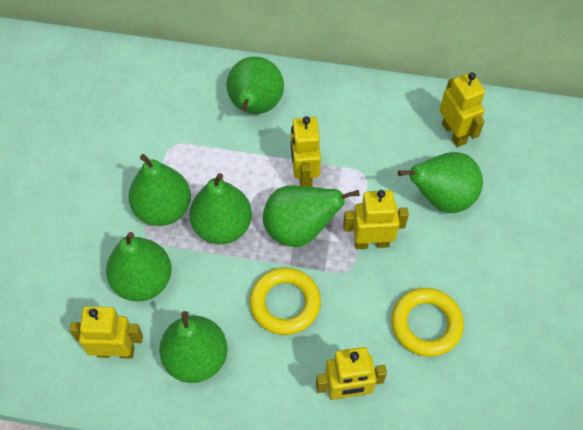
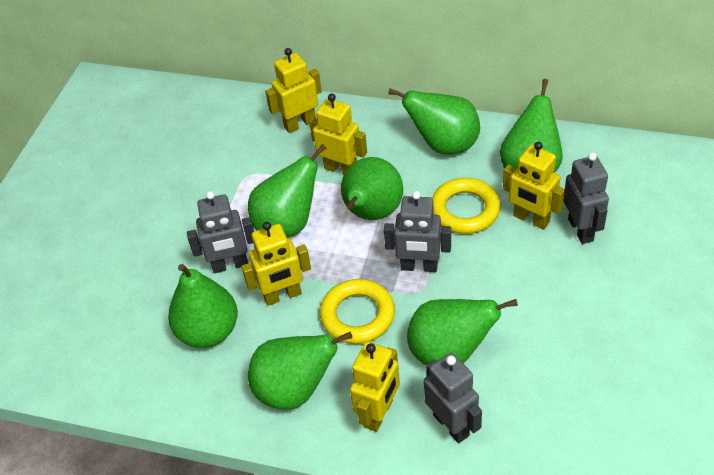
grey robot: 0 -> 4

